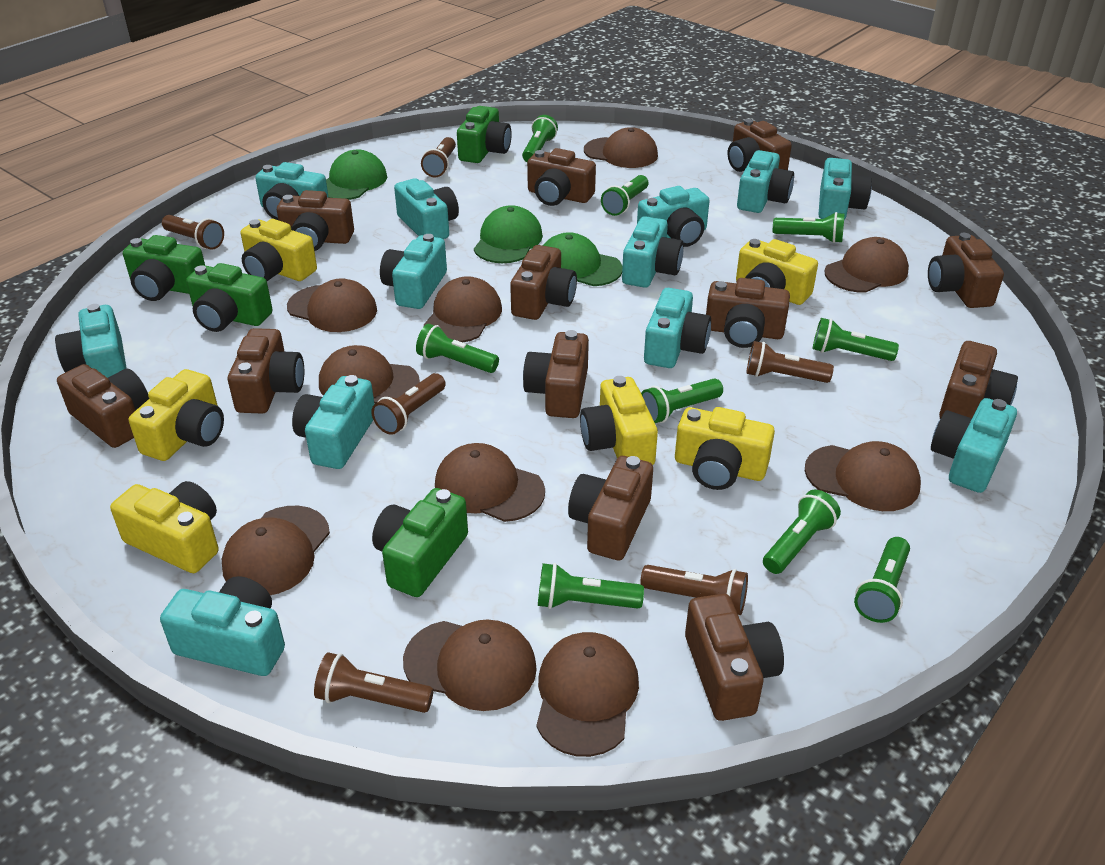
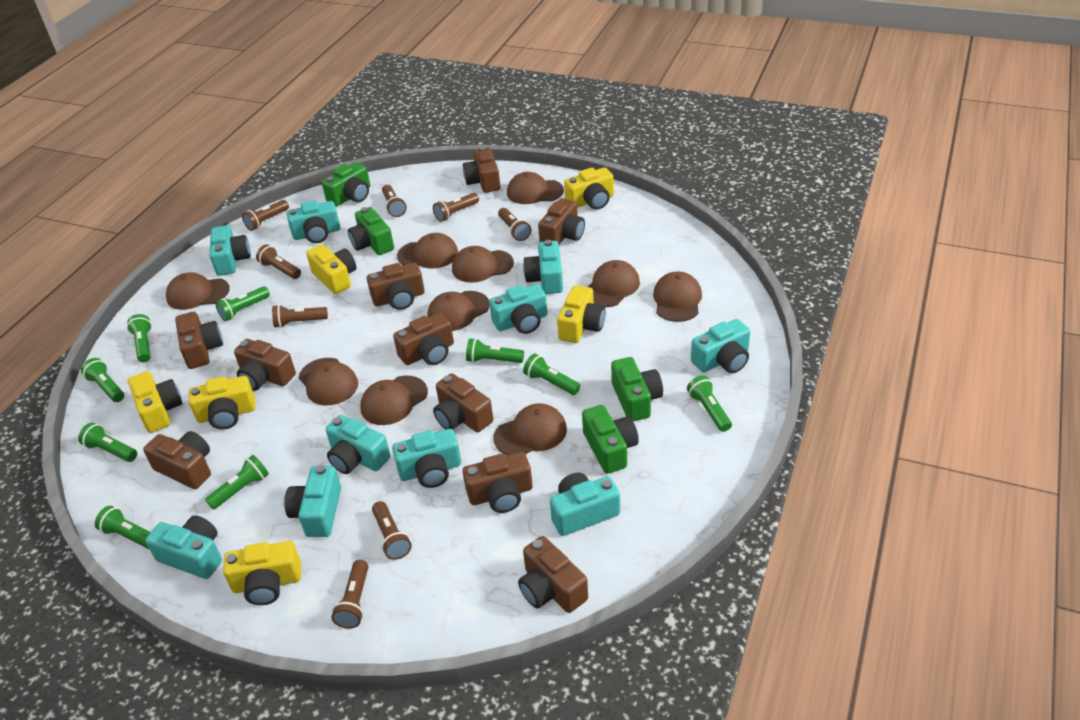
brown camera: 12 -> 10
brown flashlight: 6 -> 8
green cap: 3 -> 0
turquoise camera: 12 -> 10

